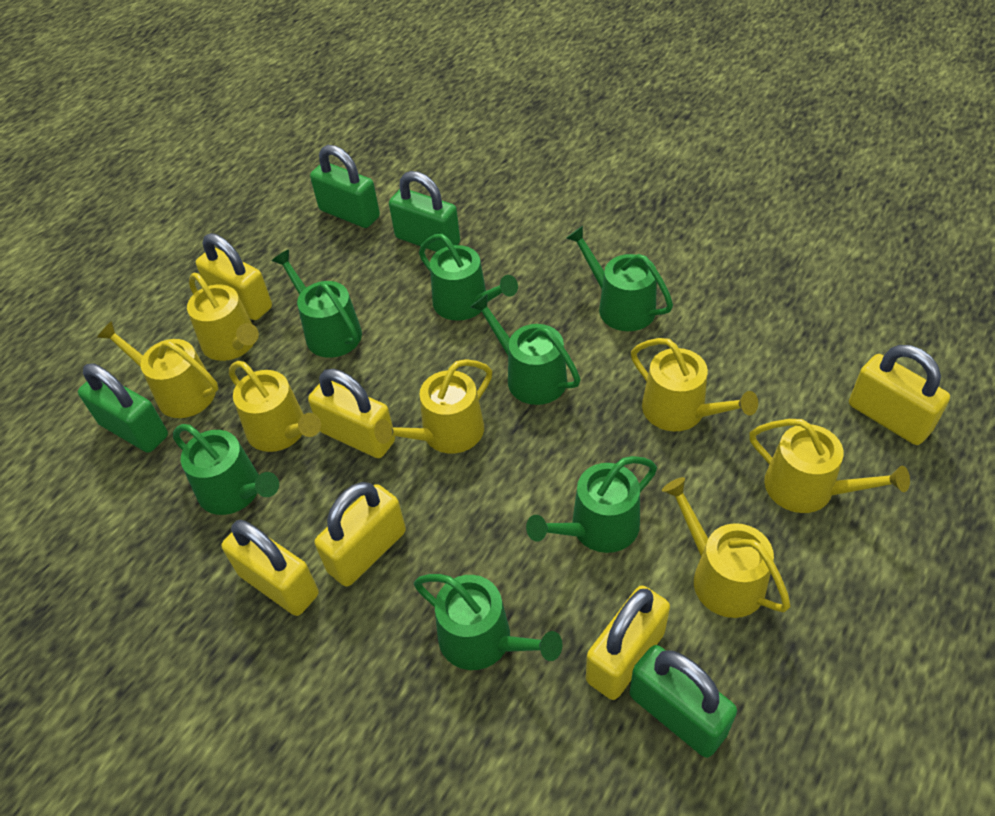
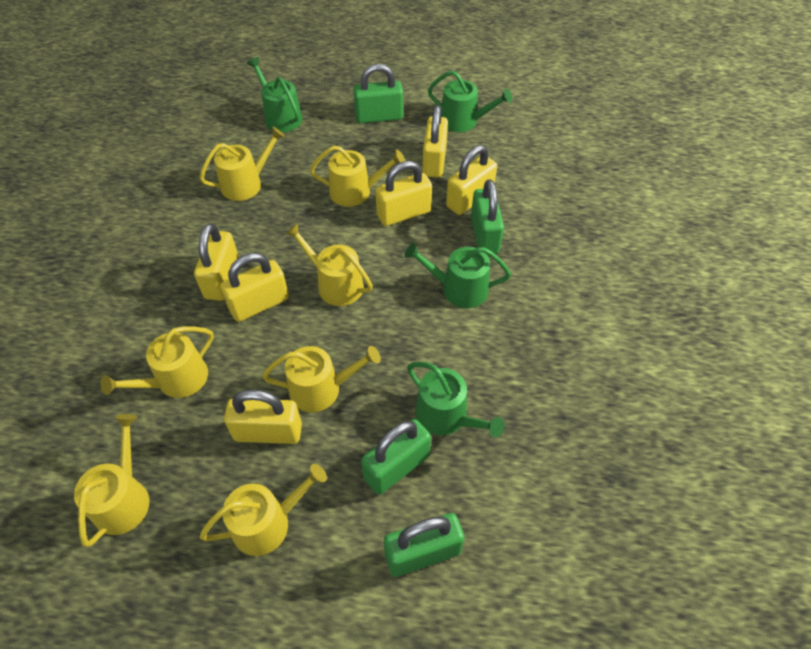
green watering can: 7 -> 4

